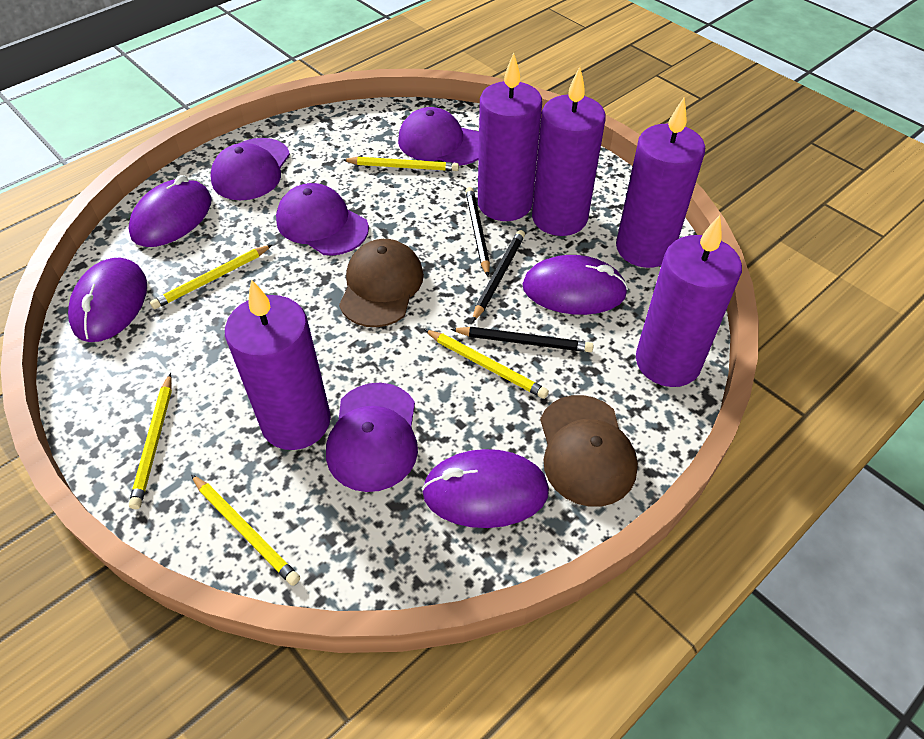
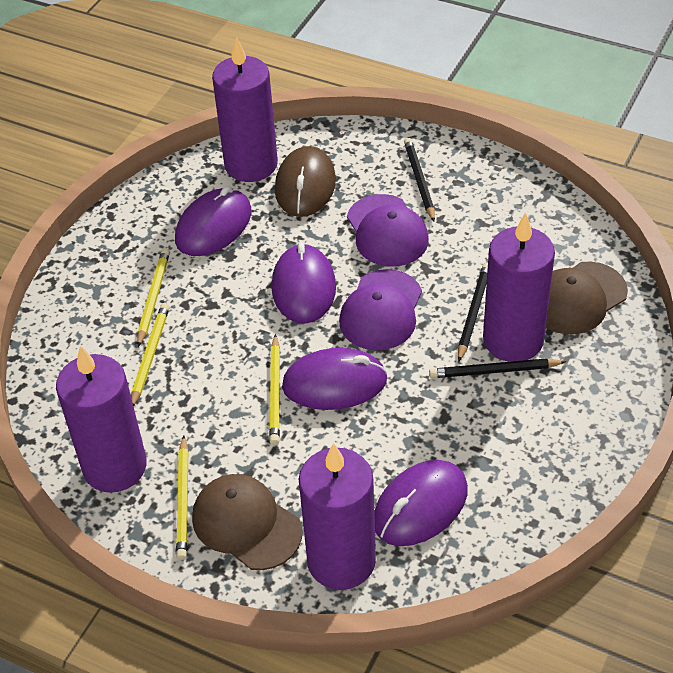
brown mouse: 0 -> 1
purple candle: 5 -> 4
purple cap: 4 -> 2
yellow pencil: 5 -> 4

